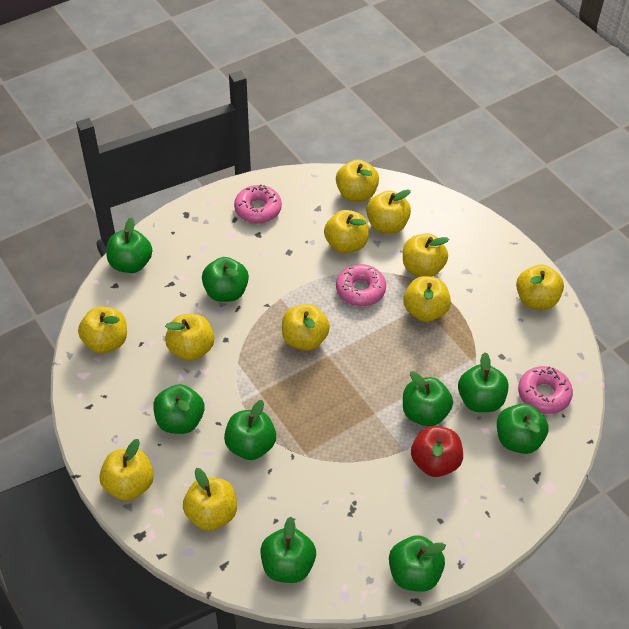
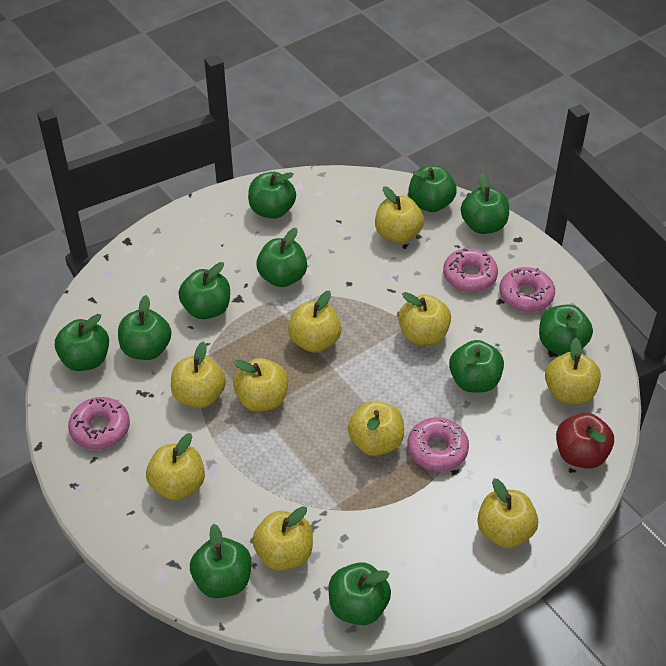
green apple: 9 -> 11
pink donut: 3 -> 4
yellow apple: 11 -> 10

